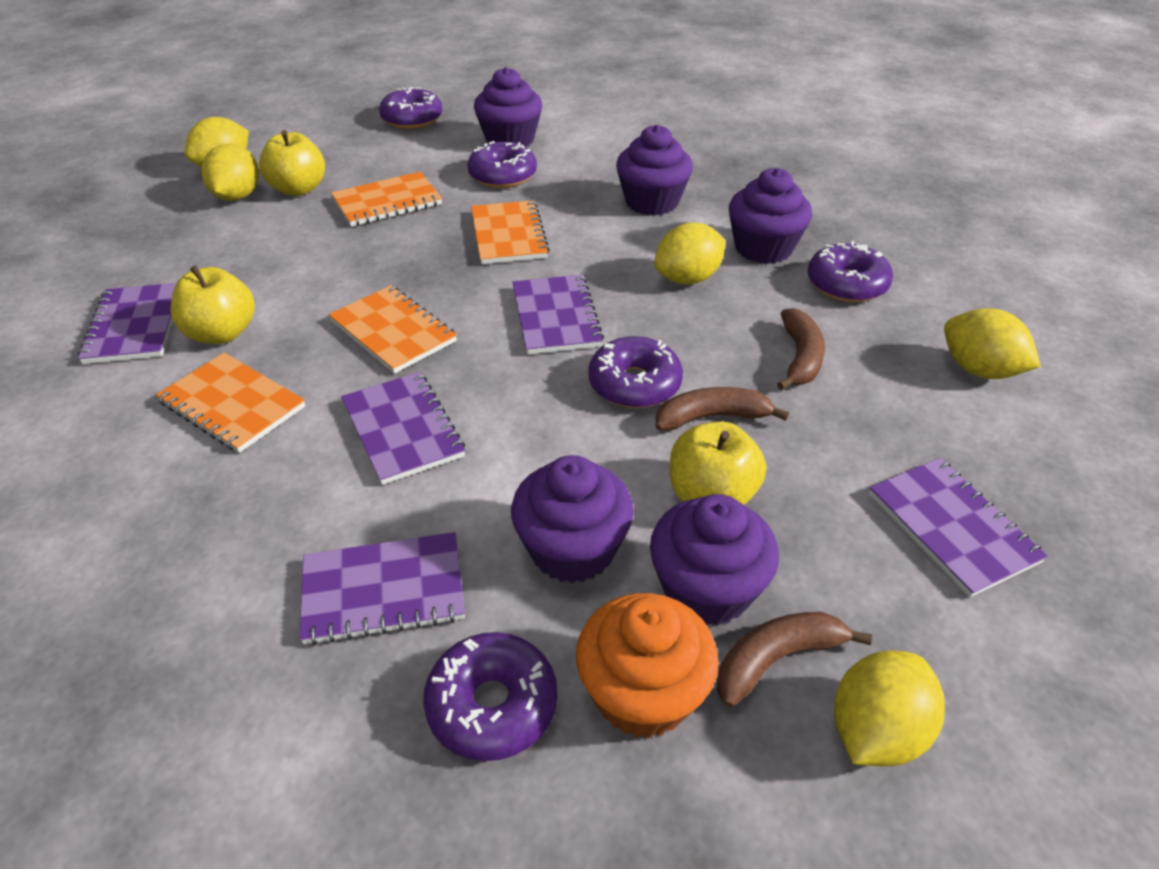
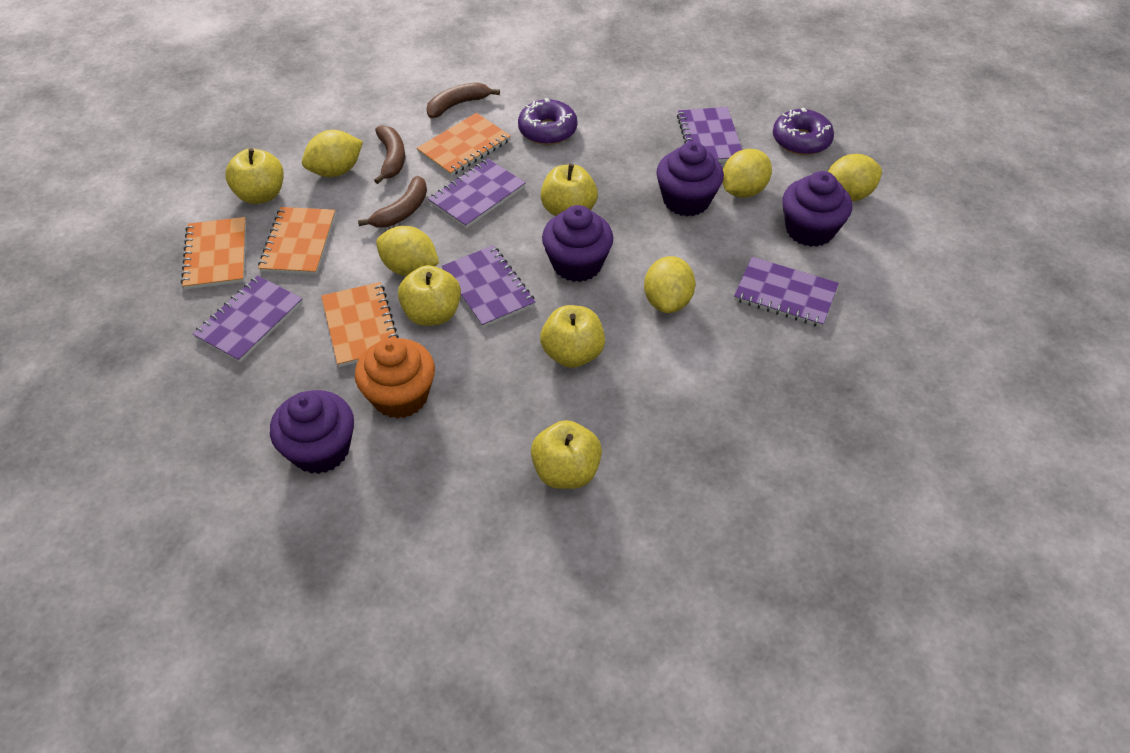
purple cupcake: 5 -> 4
purple donut: 5 -> 2
yellow apple: 3 -> 5

